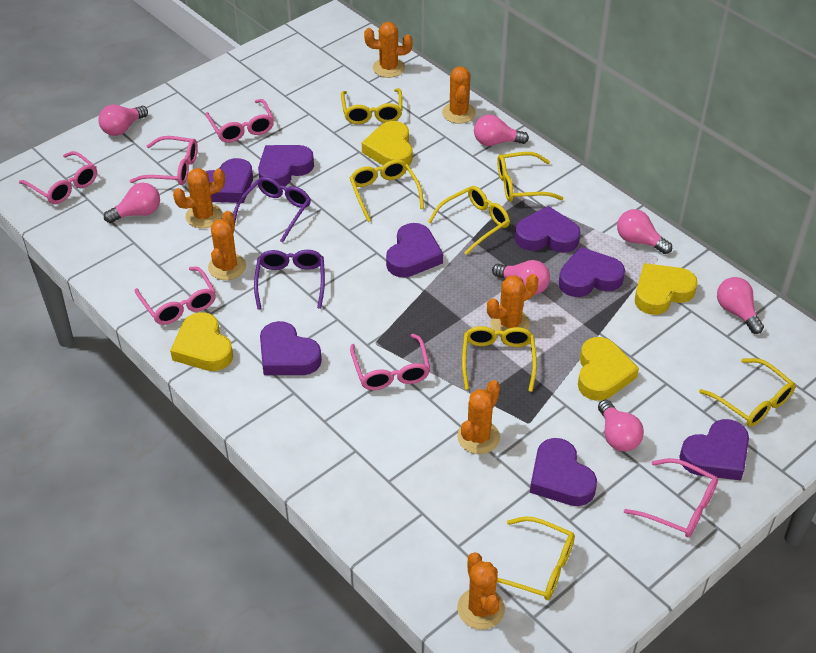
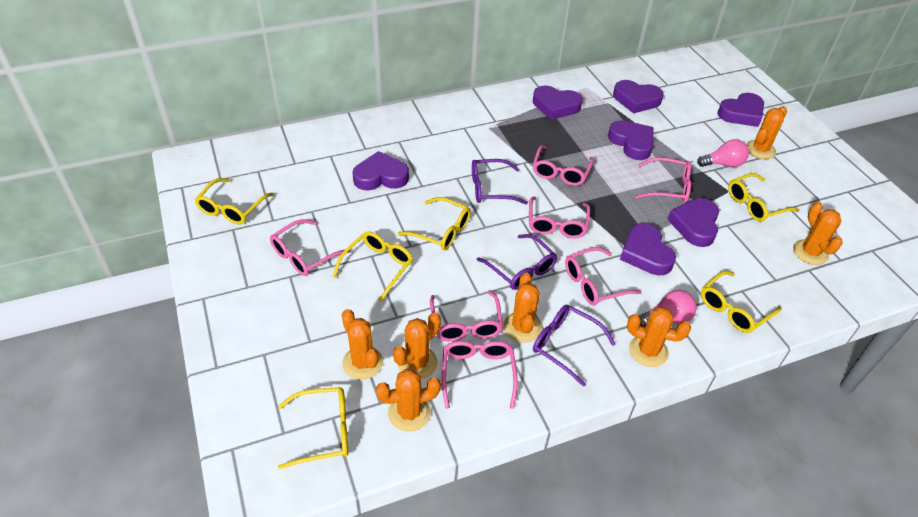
pink glasses: 6 -> 7
pink light bulb: 7 -> 2
purple glasses: 2 -> 3
purple heart: 8 -> 7
yellow glasses: 7 -> 6
yellow heart: 4 -> 0

